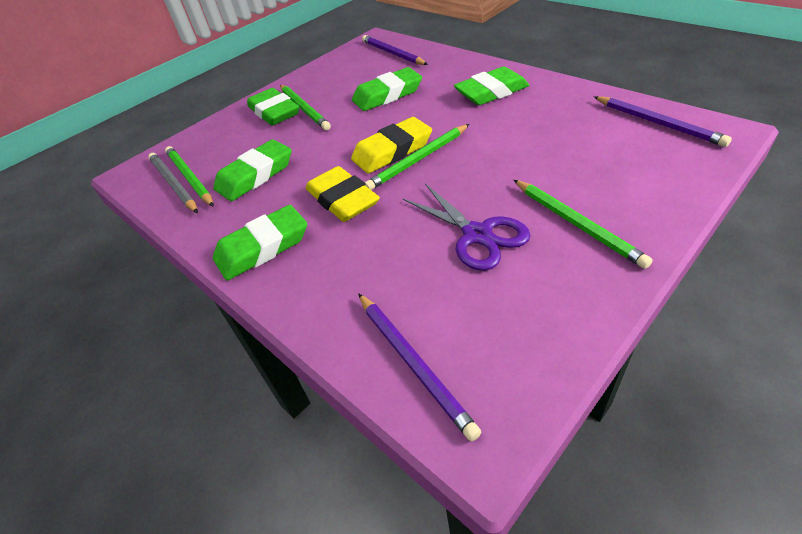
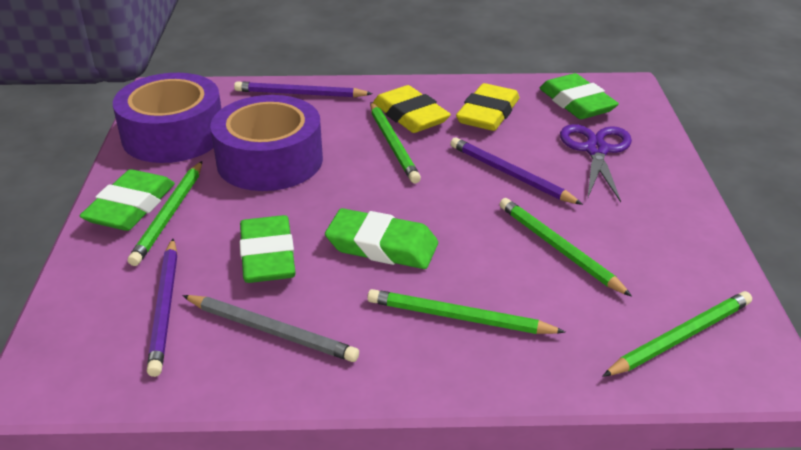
green eraser: 5 -> 4
green pencil: 4 -> 5
purple tape: 0 -> 2

